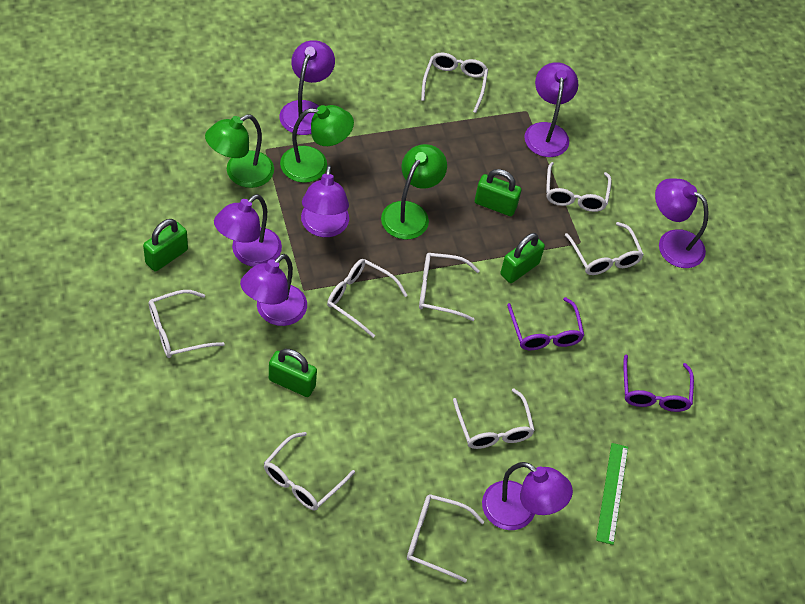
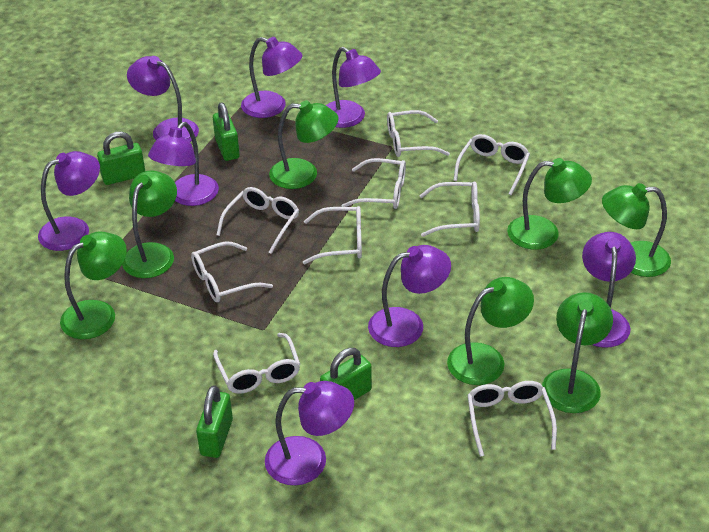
green lamp: 3 -> 7
green ruler: 1 -> 0
purple glasses: 2 -> 0
purple lamp: 7 -> 8

